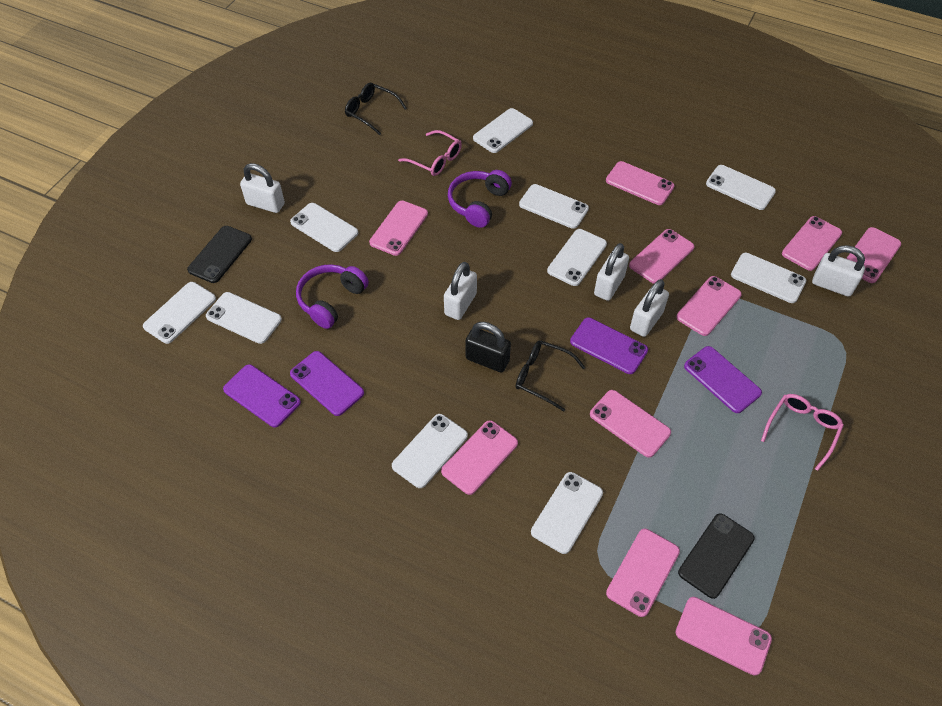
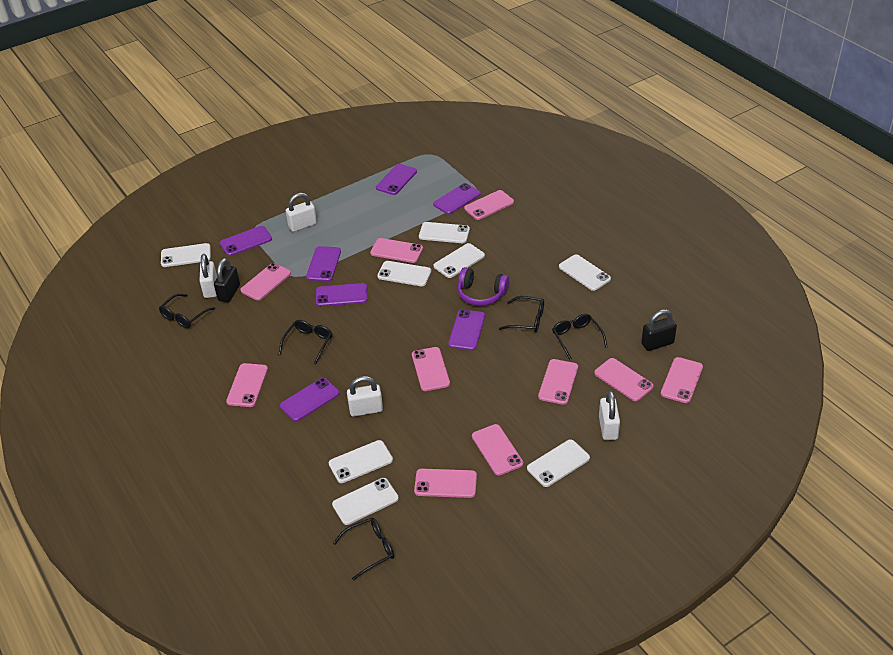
black glasses: 2 -> 5
black padlock: 1 -> 2
black phone: 2 -> 0
pink glasses: 2 -> 0
purple headphones: 2 -> 1
purple phone: 4 -> 7
white padlock: 5 -> 4
white phone: 10 -> 8

